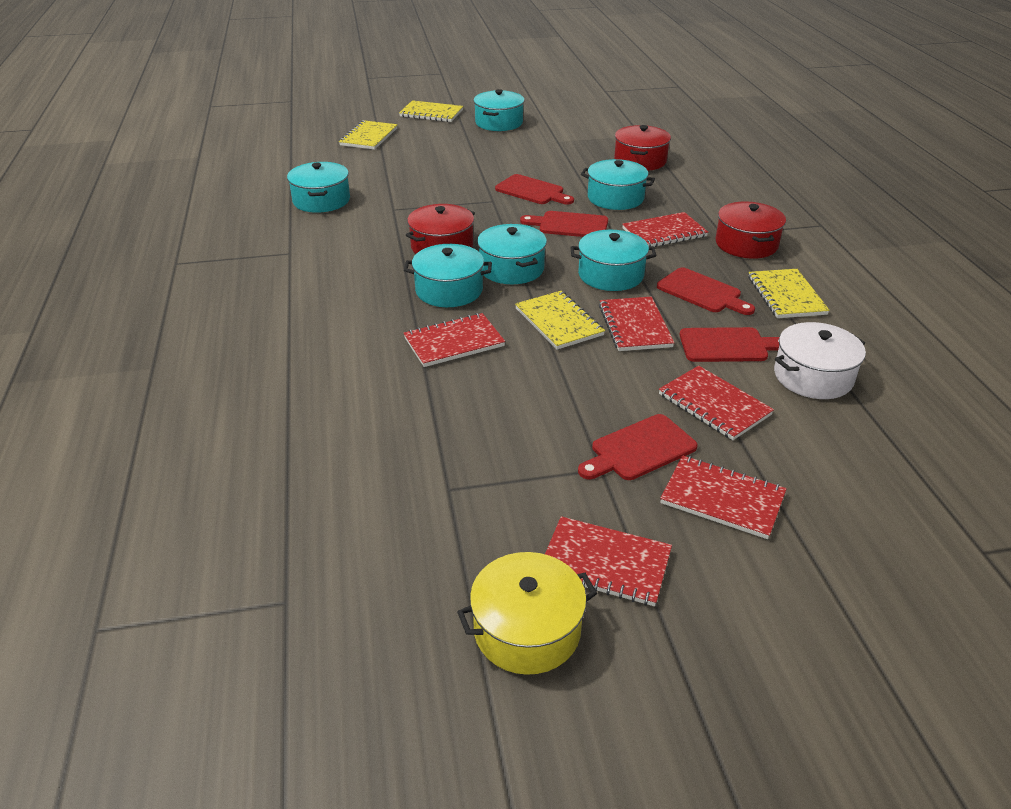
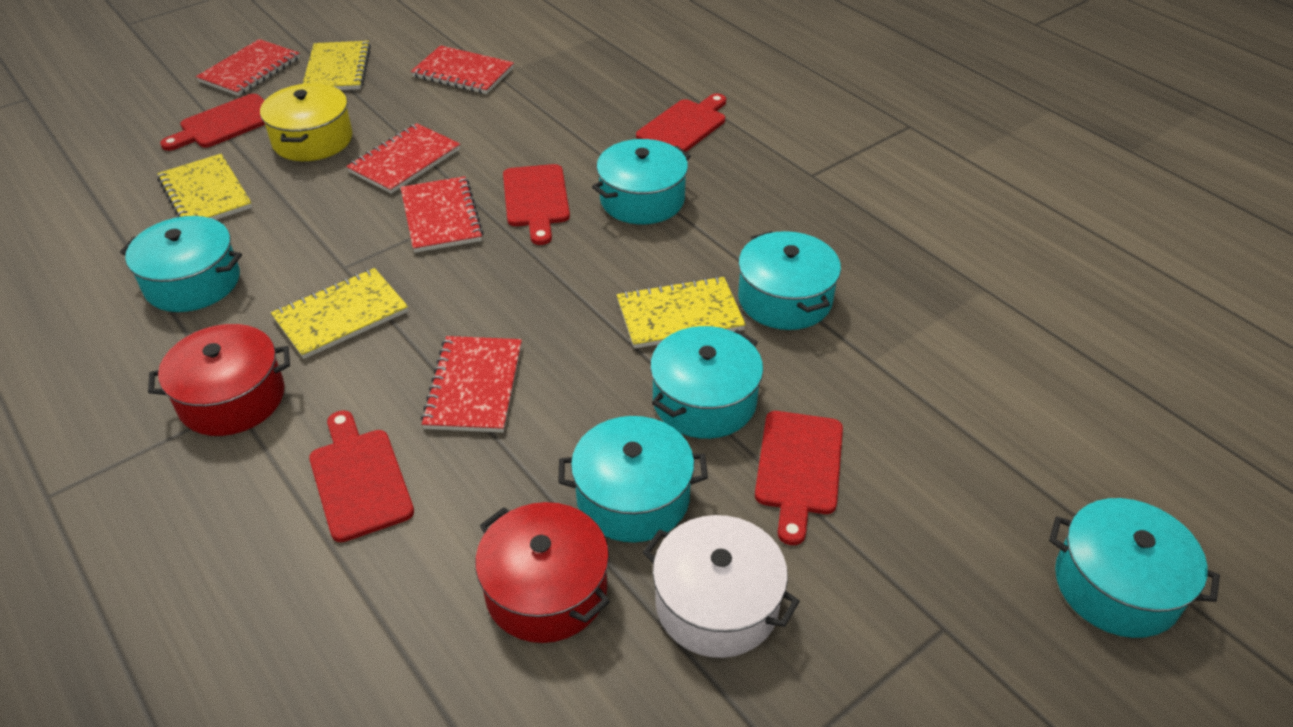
red notebook: 6 -> 5
red pot: 3 -> 2

